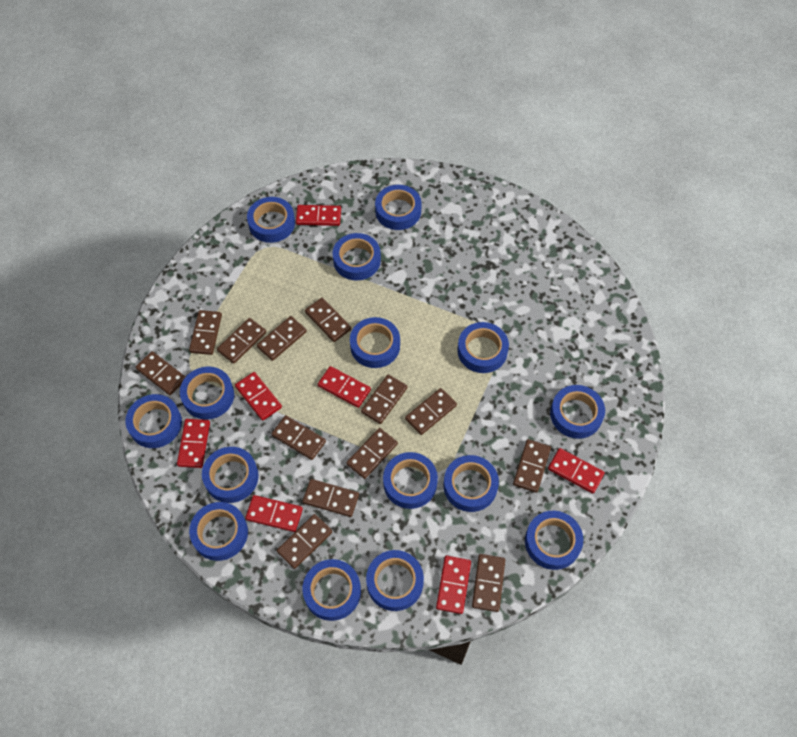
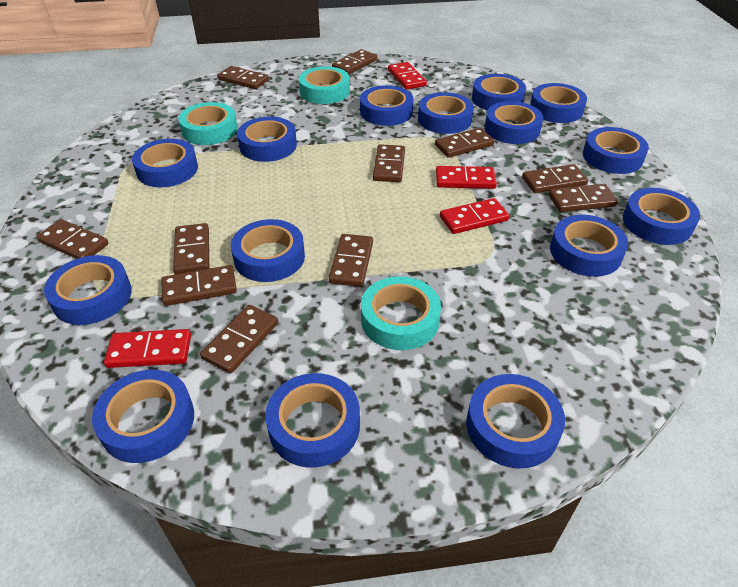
brown domino: 13 -> 11
red domino: 7 -> 4
turquoise tape: 0 -> 3

